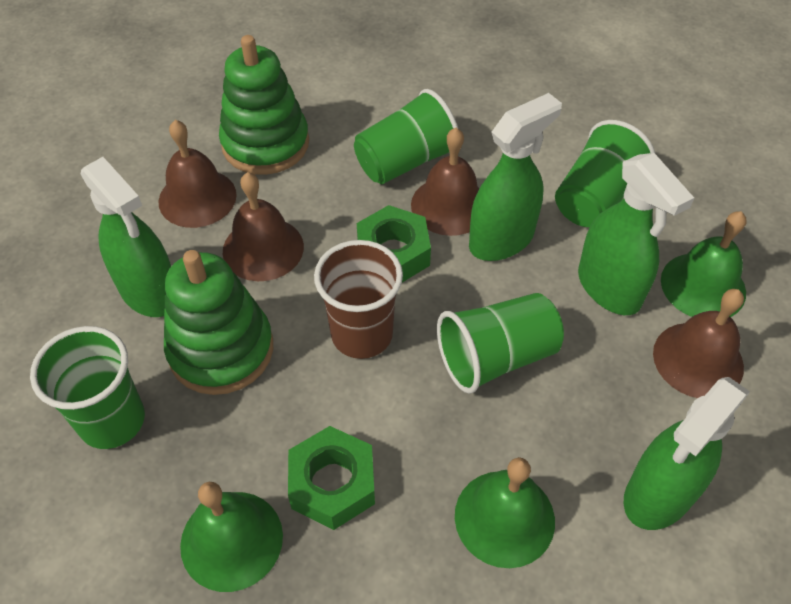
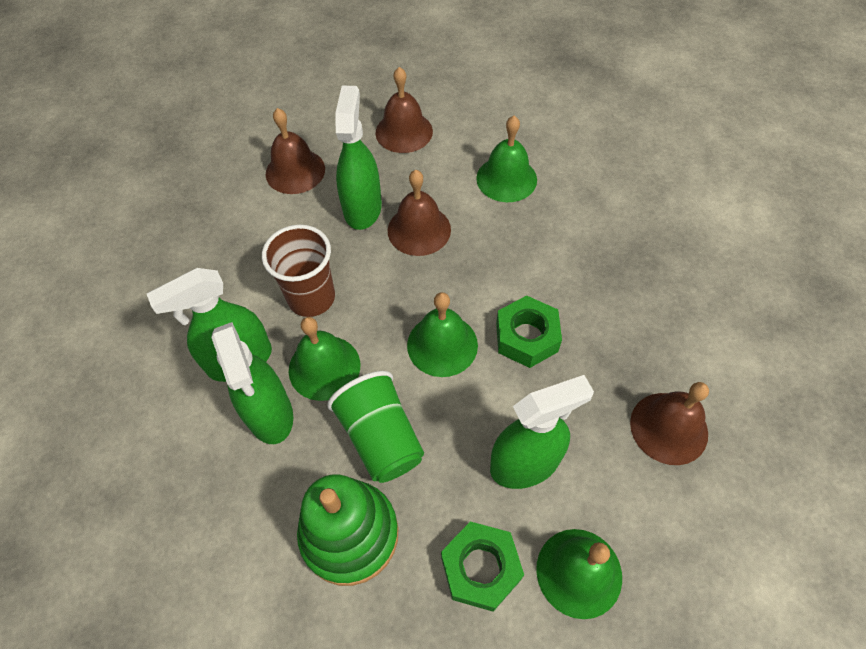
green bell: 3 -> 4
green cup: 4 -> 1
green stacking toy: 2 -> 1

